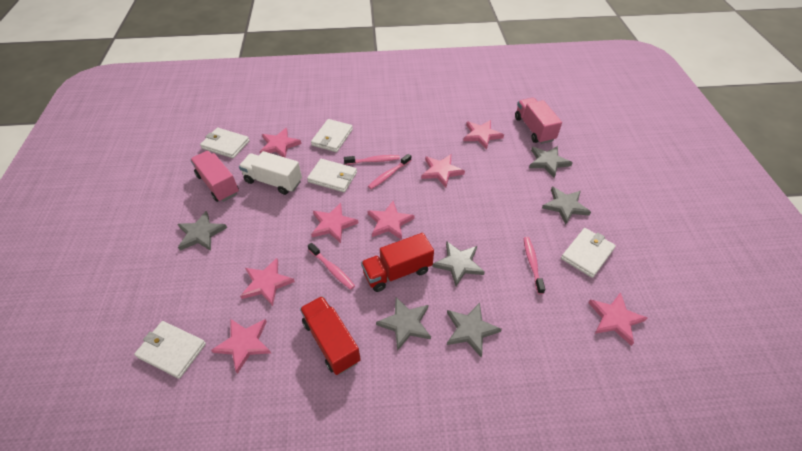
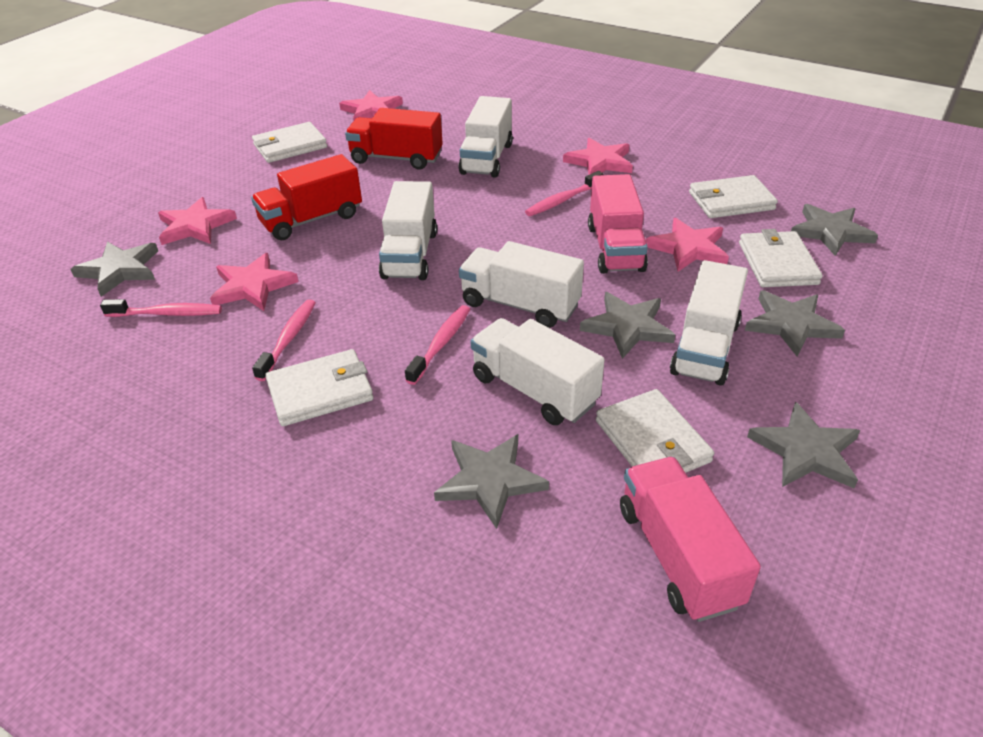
pink star: 8 -> 5
white truck: 1 -> 5

